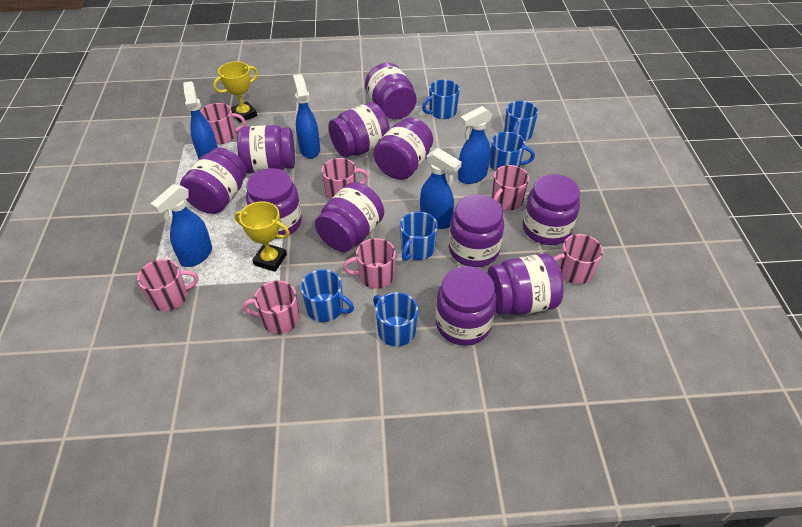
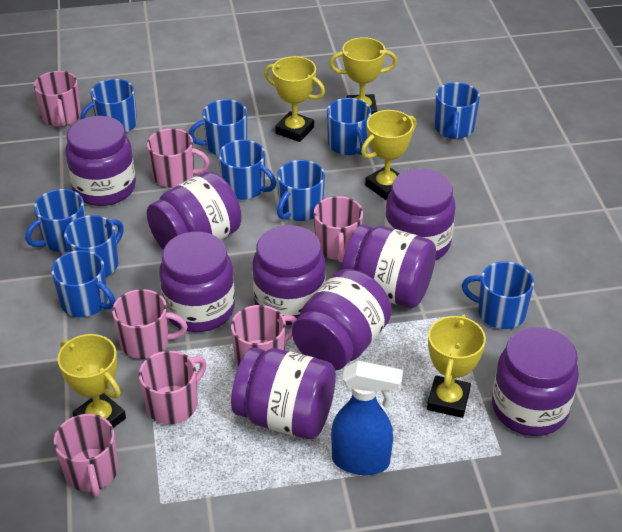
blue mug: 6 -> 10
blue spray bottle: 5 -> 1
purple jar: 11 -> 9
yellow trophy: 2 -> 5

